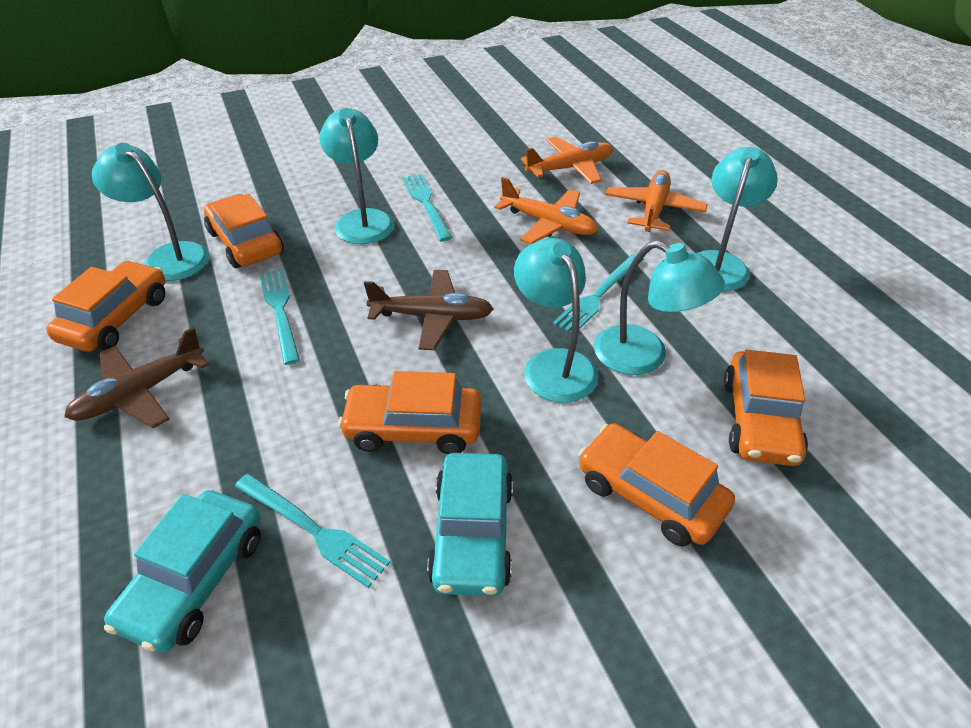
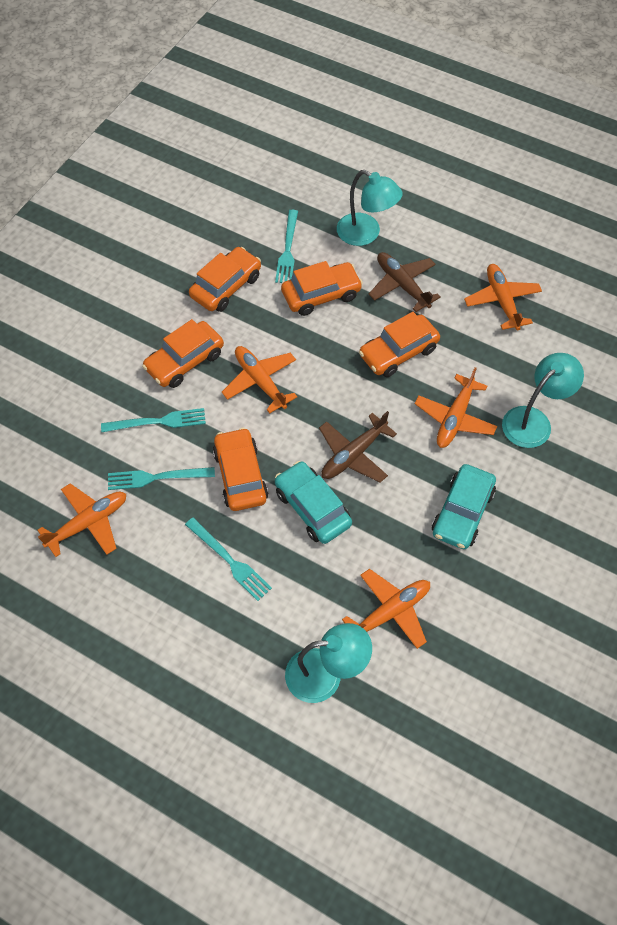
orange plane: 3 -> 5
turquoise lamp: 5 -> 3

